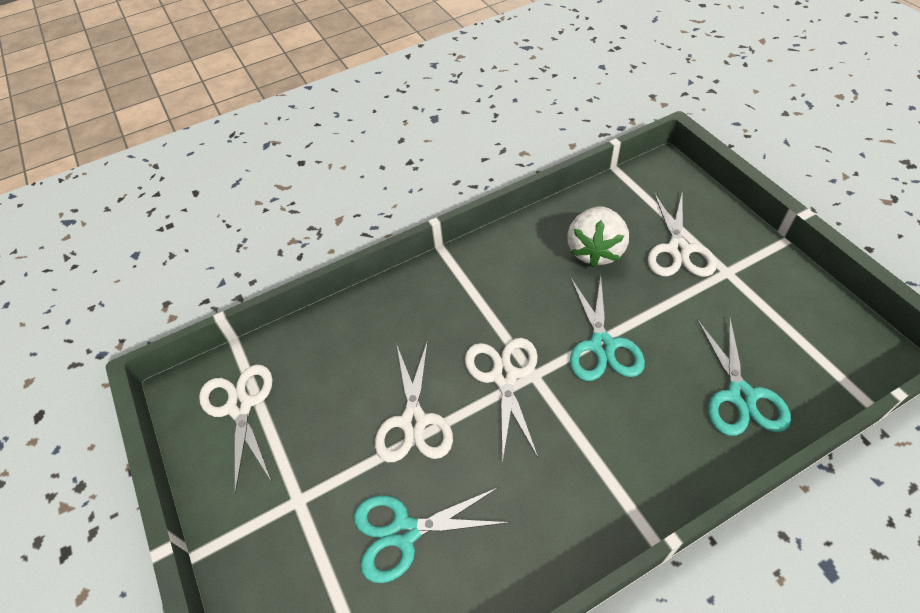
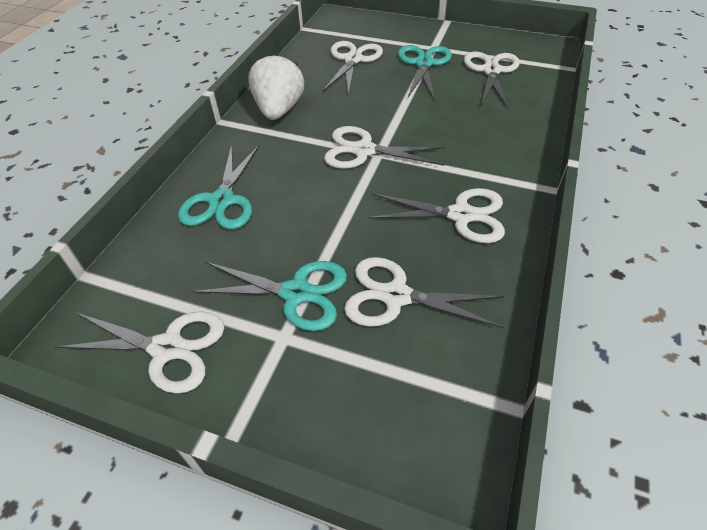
white scissors: 4 -> 6

